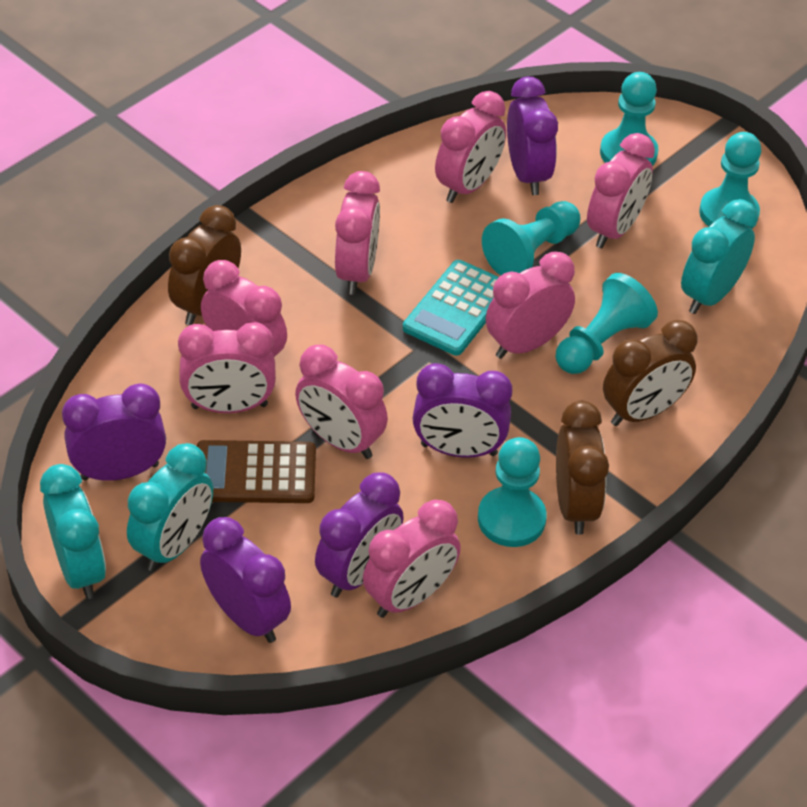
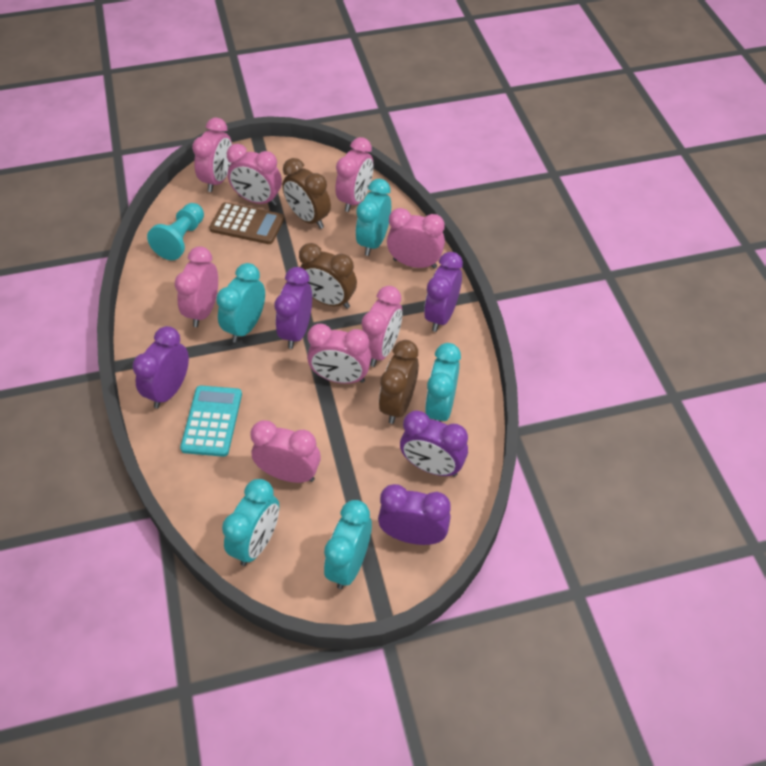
turquoise clock: 3 -> 5
turquoise pawn: 5 -> 1

